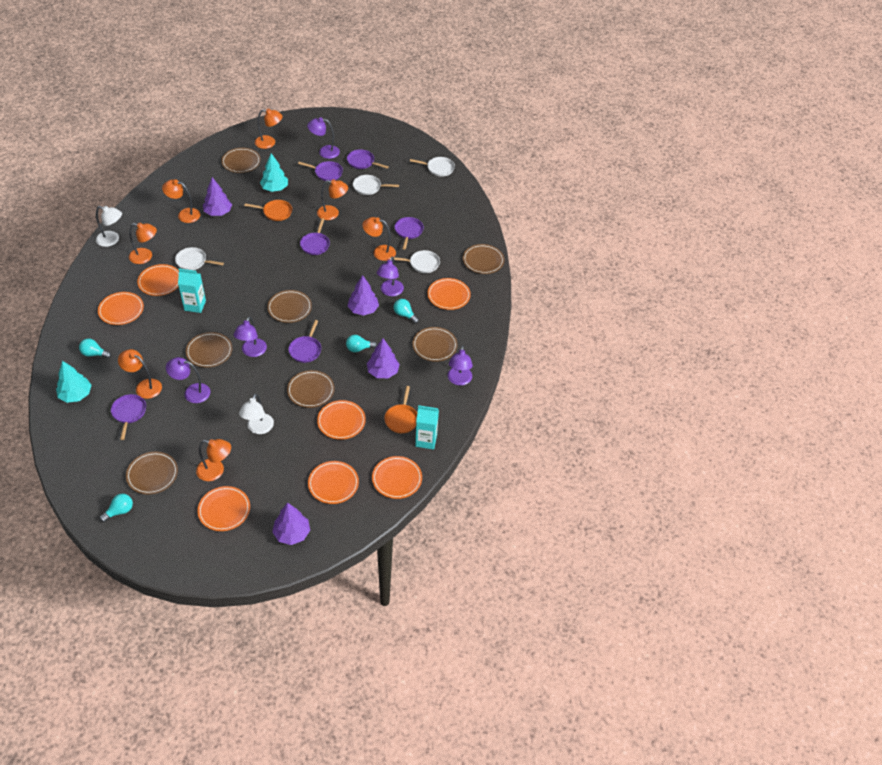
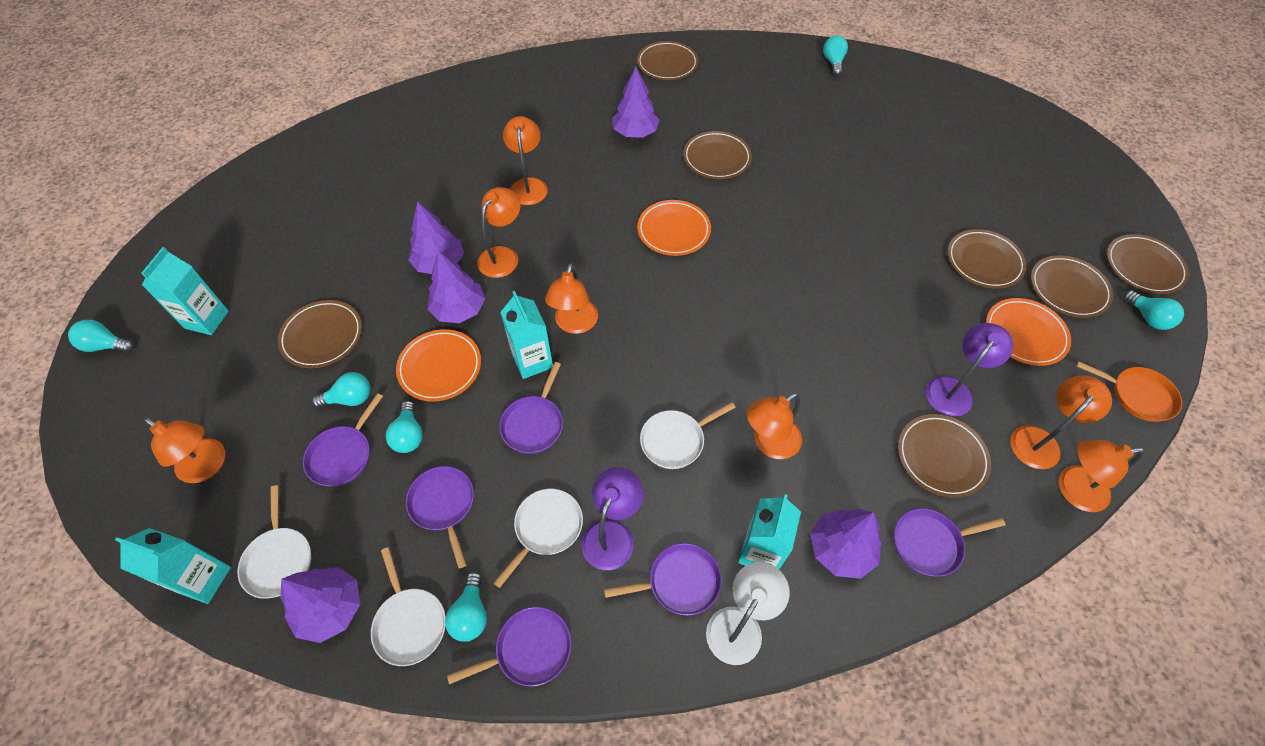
orange pan: 2 -> 1
orange plate: 7 -> 3
purple lamp: 5 -> 2
purple tree: 4 -> 5
turquoise carton: 2 -> 4
turquoise light bulb: 4 -> 6
turquoise tree: 2 -> 0
white lamp: 2 -> 1

